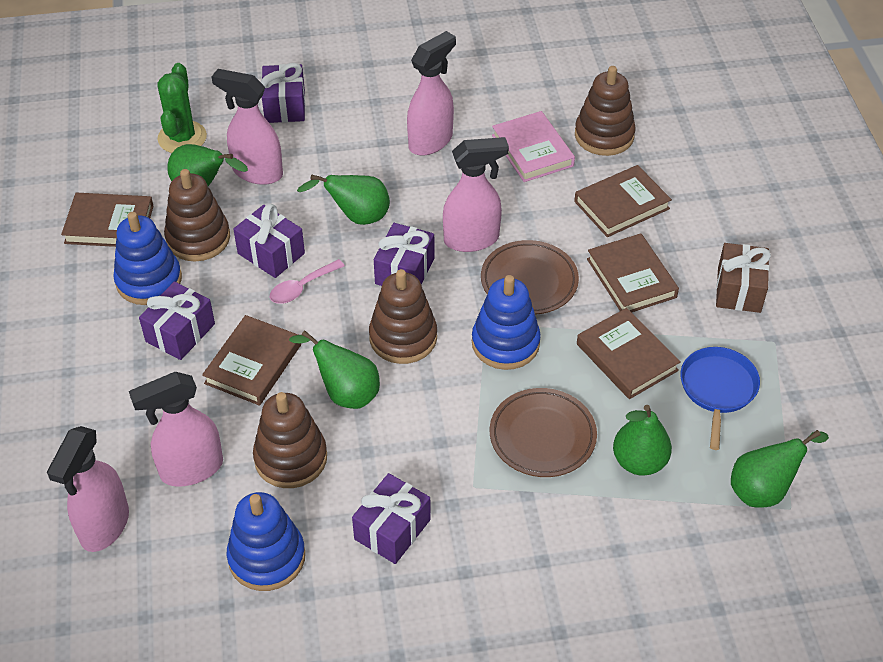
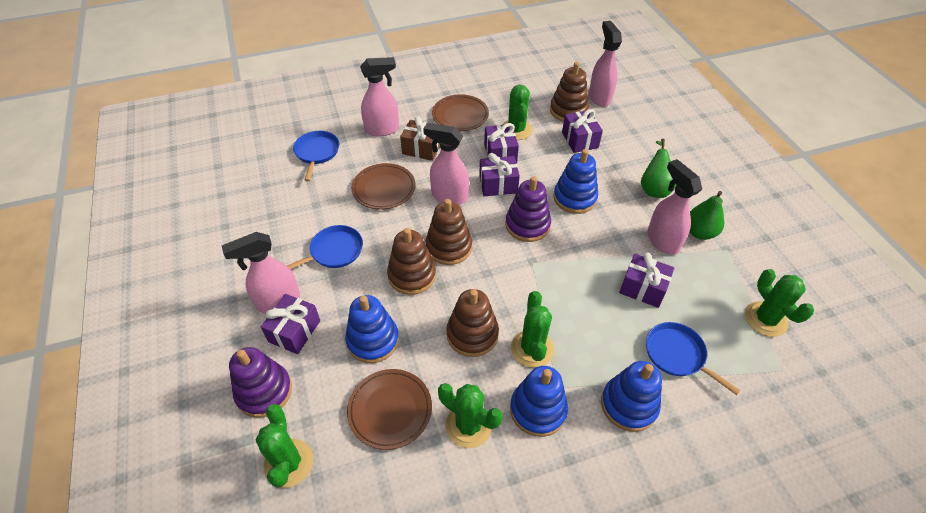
blue pan: 1 -> 3
blue stacking toy: 3 -> 4
brown book: 5 -> 0
brown plate: 2 -> 3
green cactus: 1 -> 5
green pear: 5 -> 2
pink book: 1 -> 0
pink spoon: 1 -> 0
purple stacking toy: 0 -> 2

